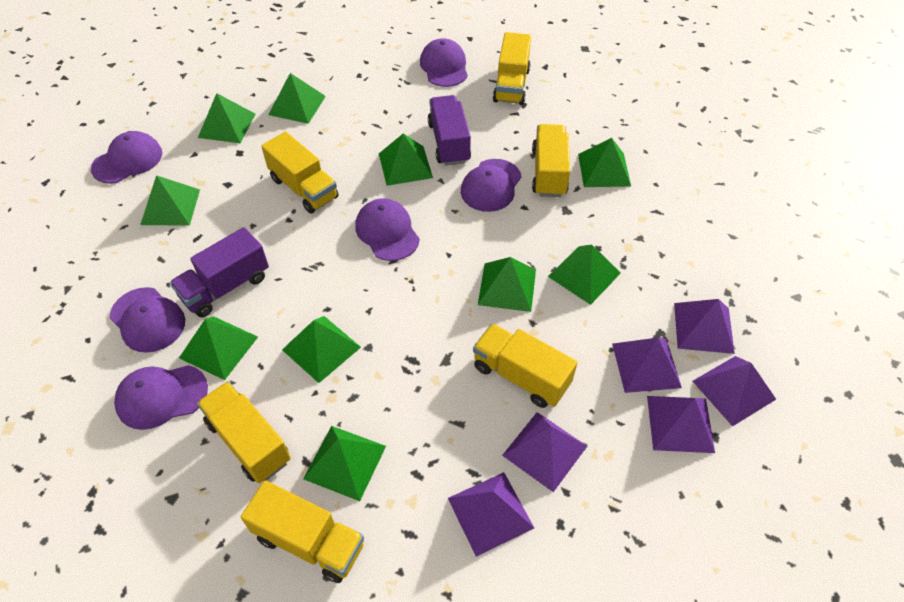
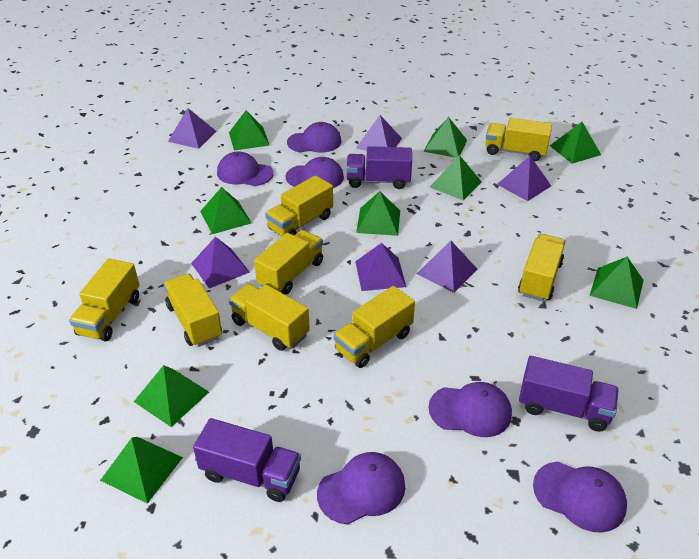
green pyramid: 10 -> 9
purple truck: 2 -> 3
yellow truck: 6 -> 8

